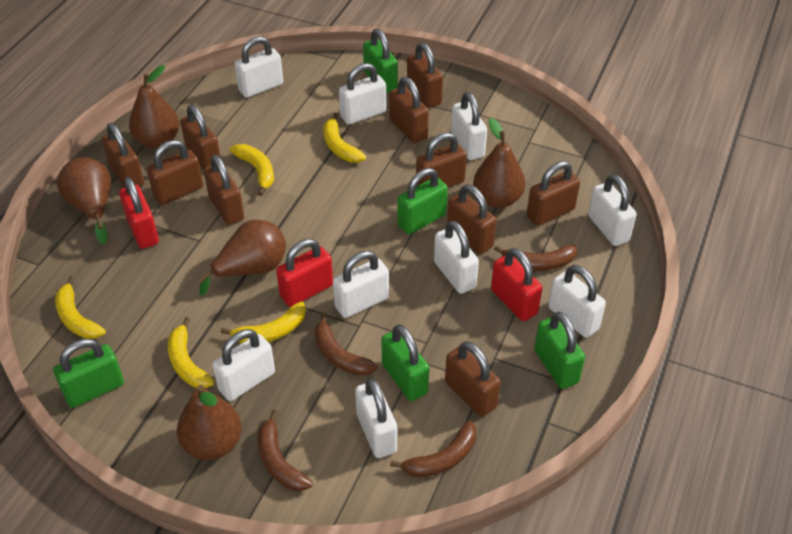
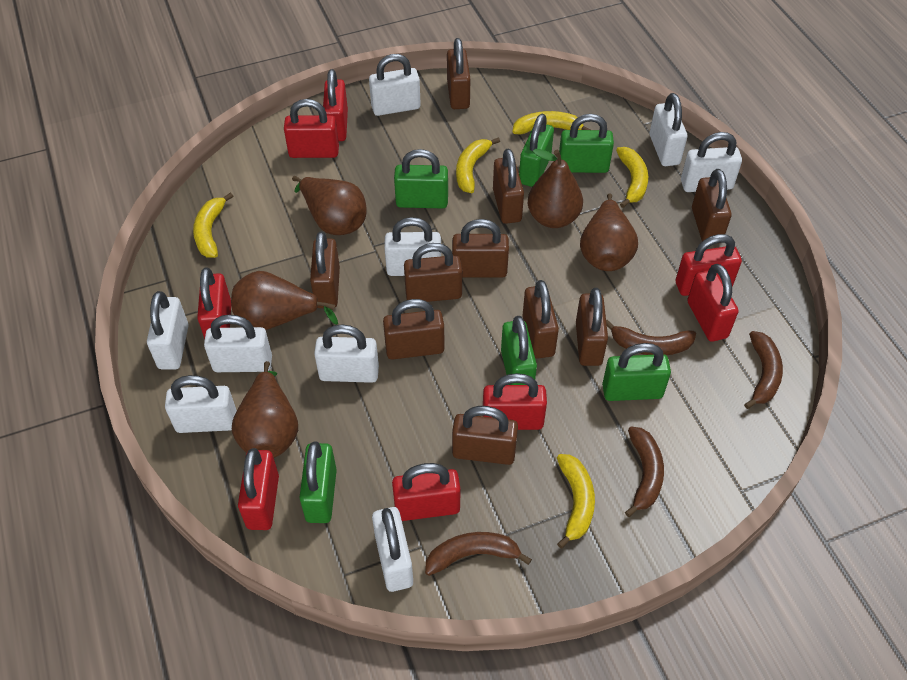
green padlock: 5 -> 6
red padlock: 3 -> 8

